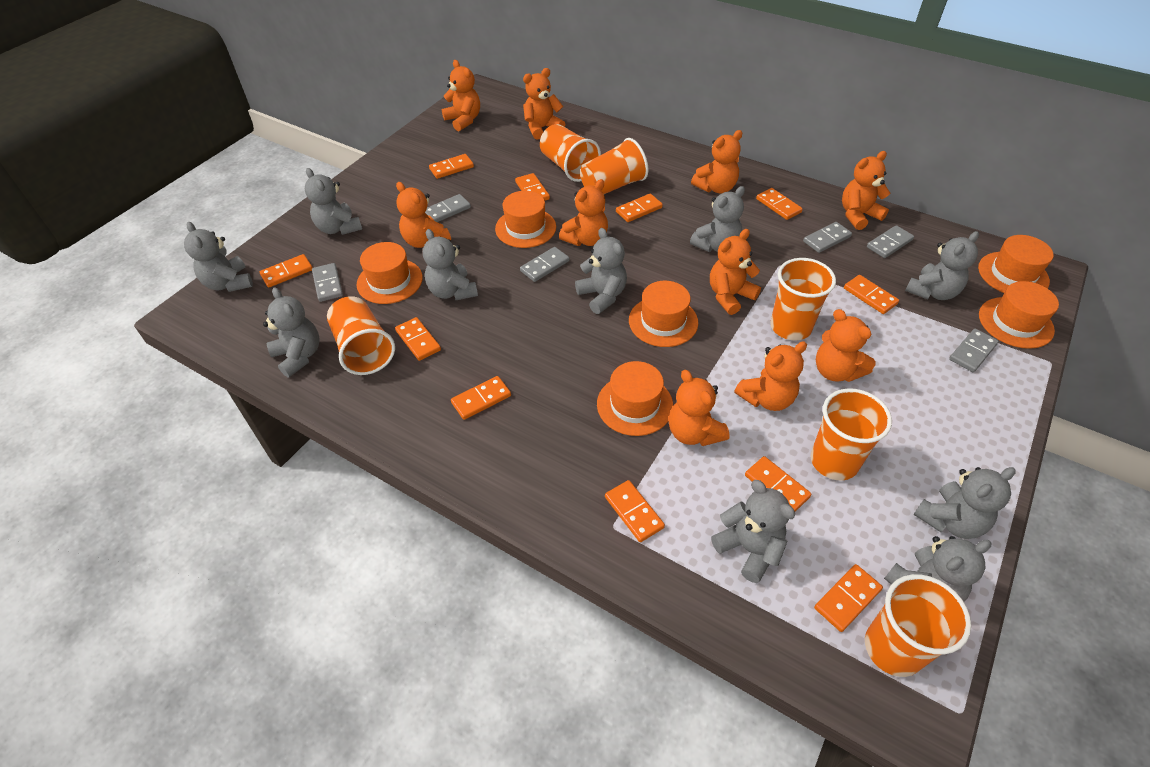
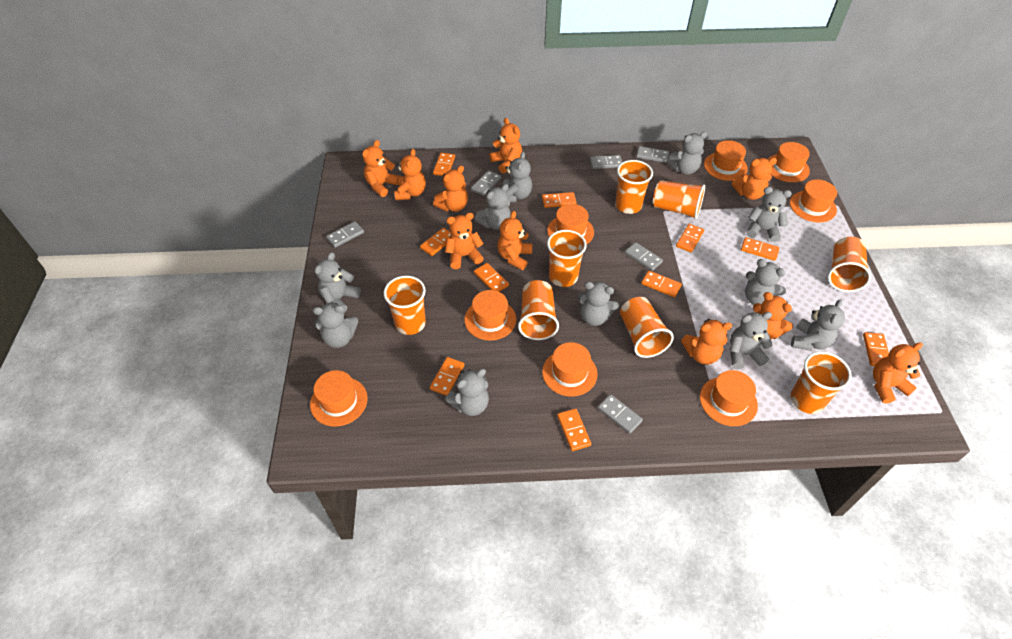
grey teddy bear: 10 -> 11
orange cup: 6 -> 8
orange domino: 11 -> 10
orange hat: 6 -> 8

